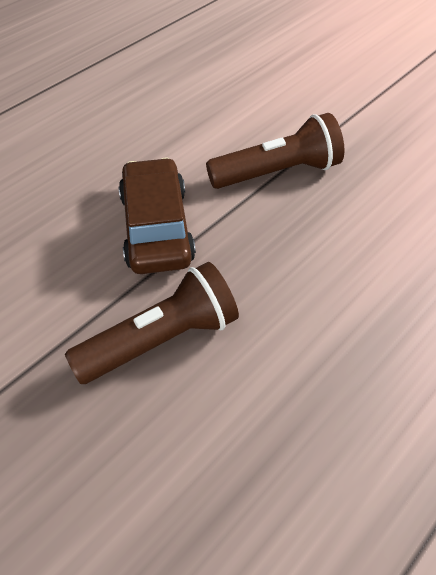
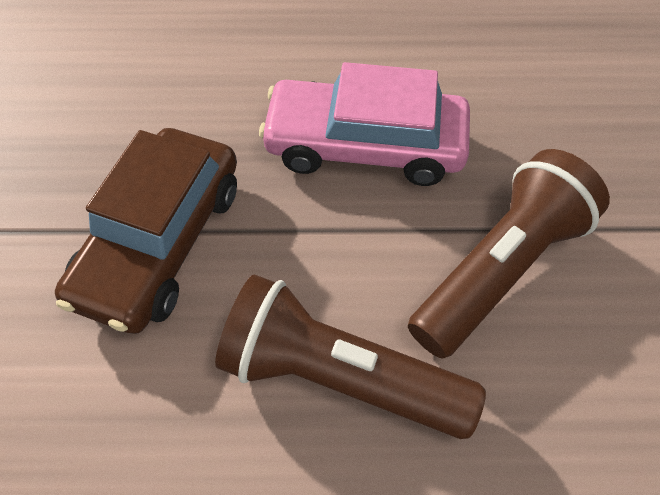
pink car: 0 -> 1

